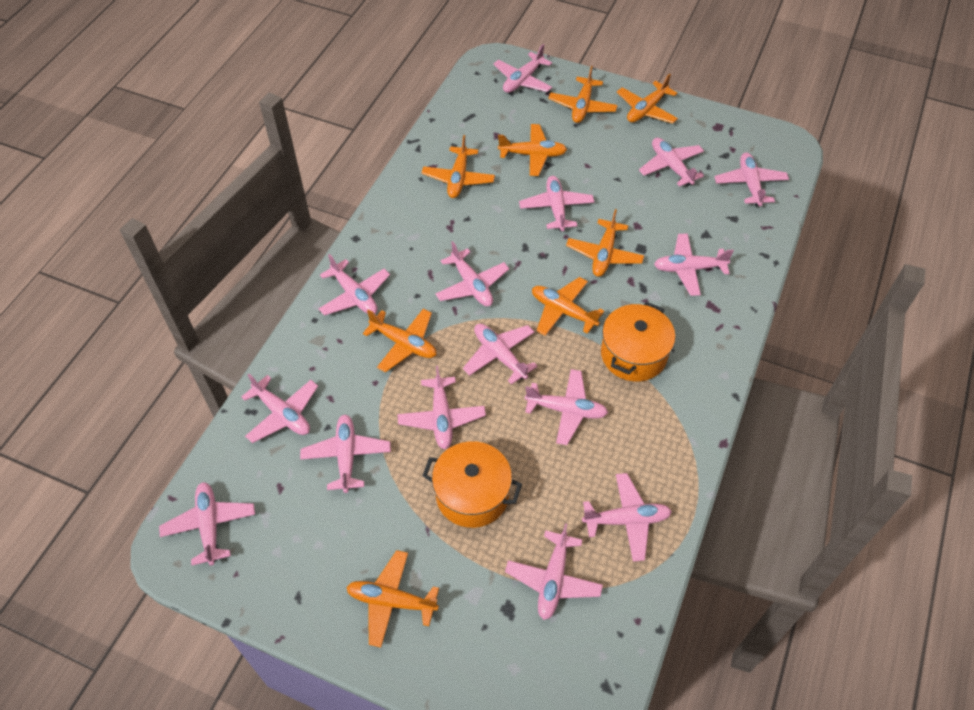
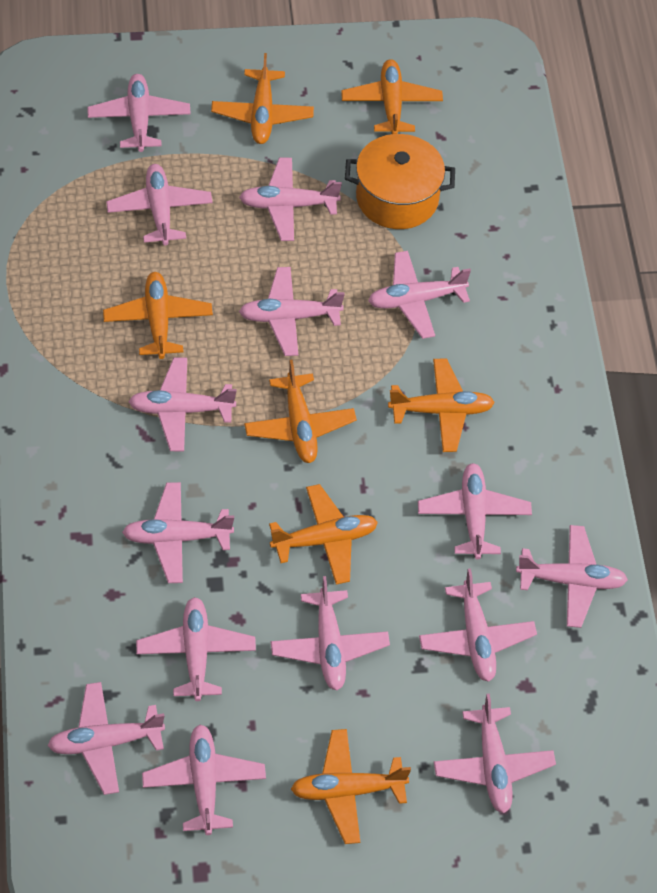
orange plane: 8 -> 7
orange pot: 2 -> 1

